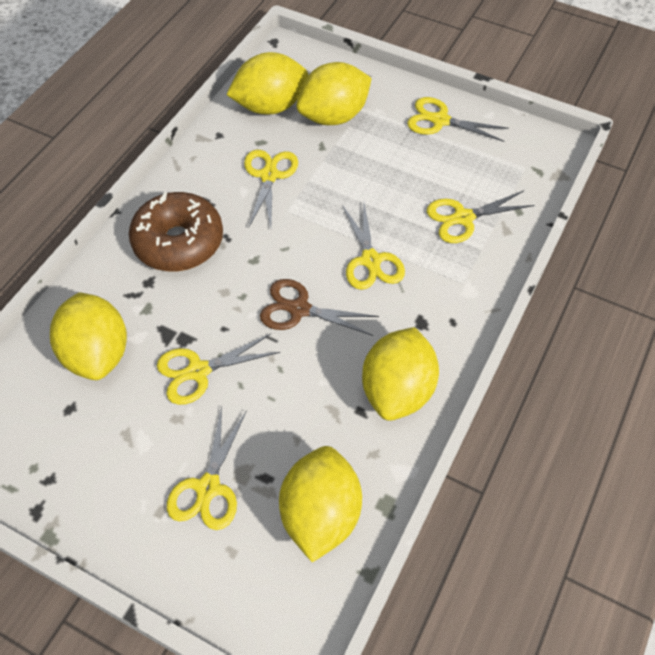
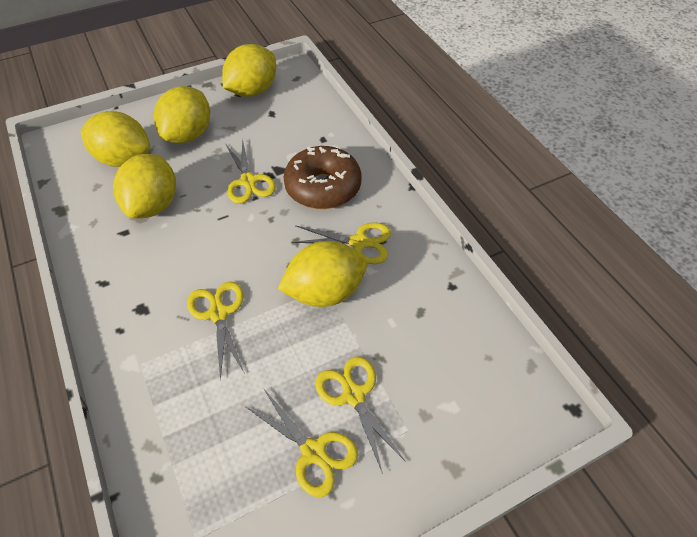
brown scissors: 1 -> 0
yellow scissors: 6 -> 5

